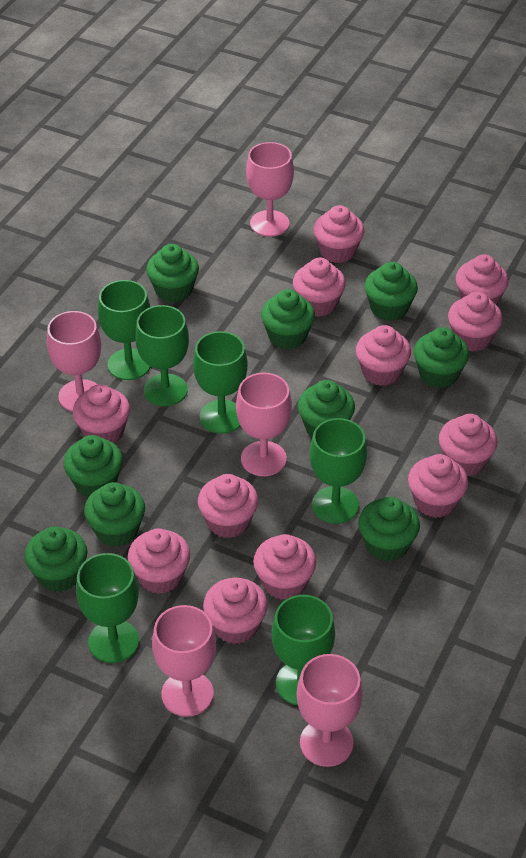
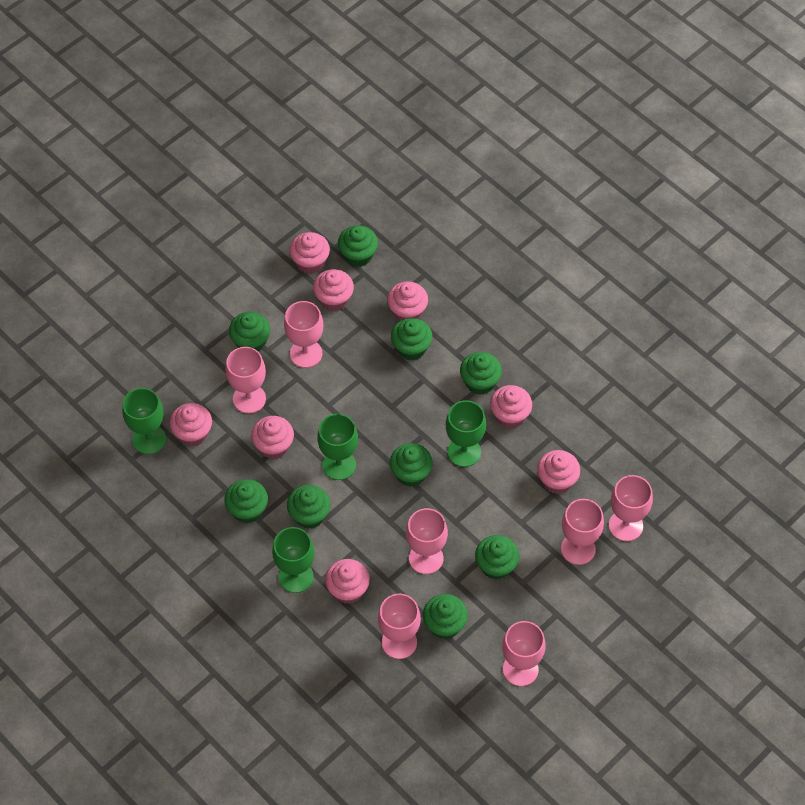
green goblet: 6 -> 4
pink cupcake: 12 -> 8
pink goblet: 5 -> 7

